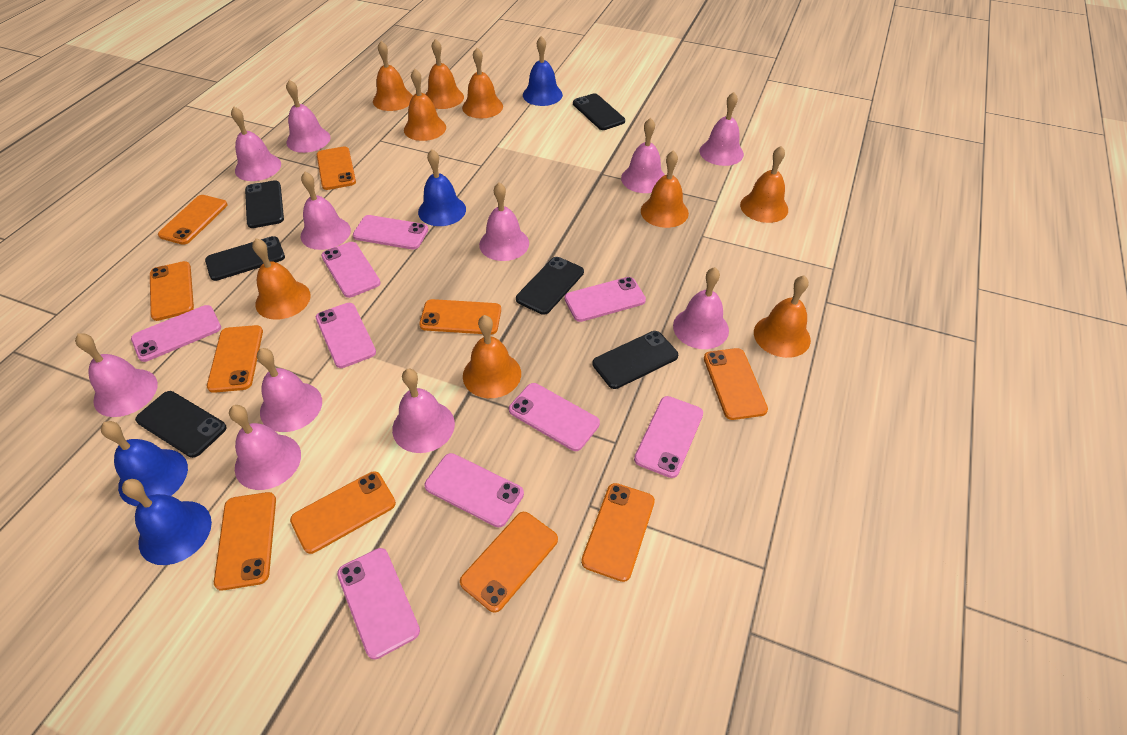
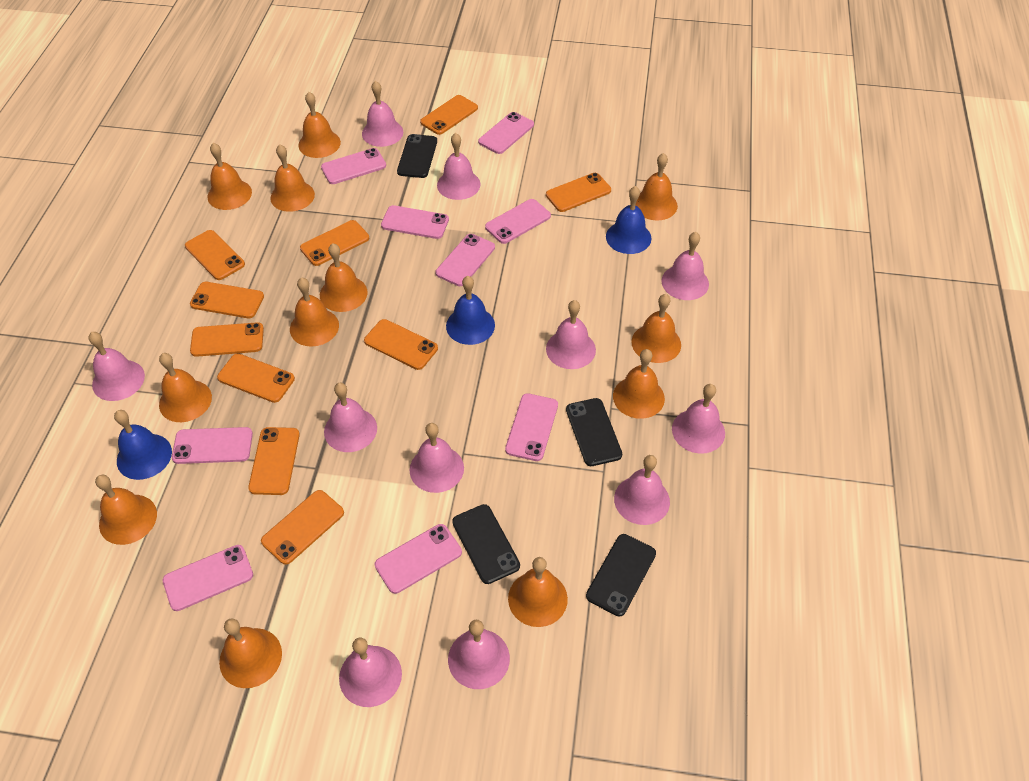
black phone: 6 -> 4
blue bell: 4 -> 3
orange bell: 9 -> 12

